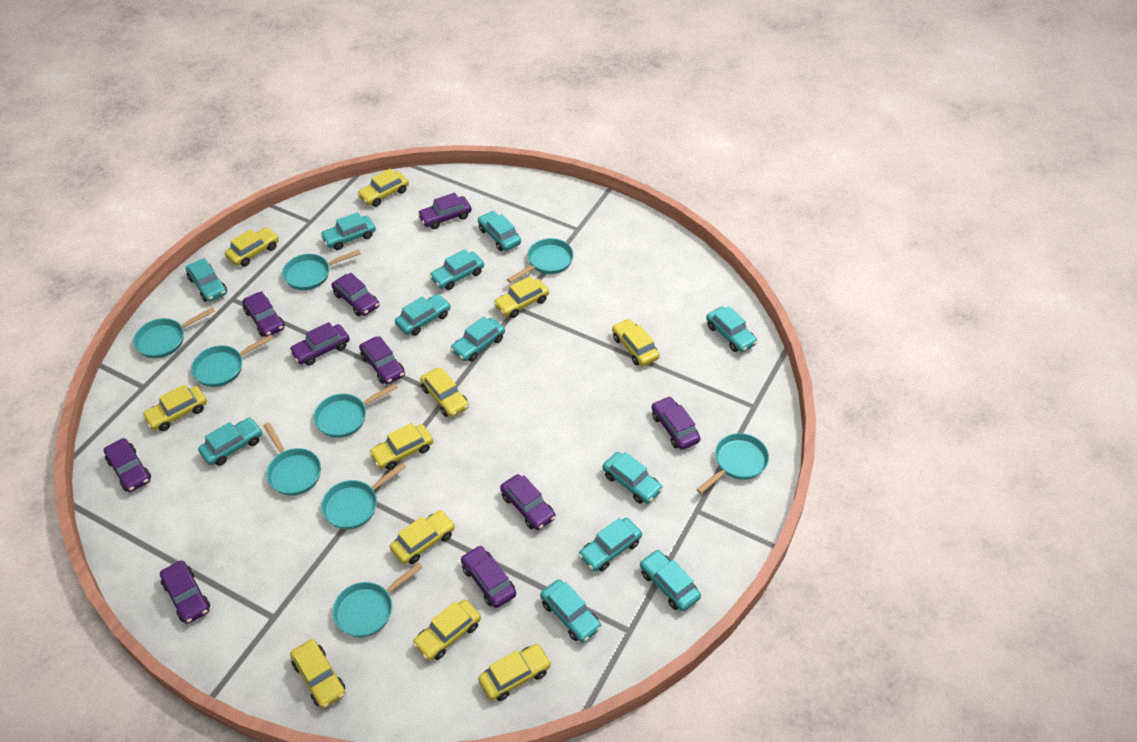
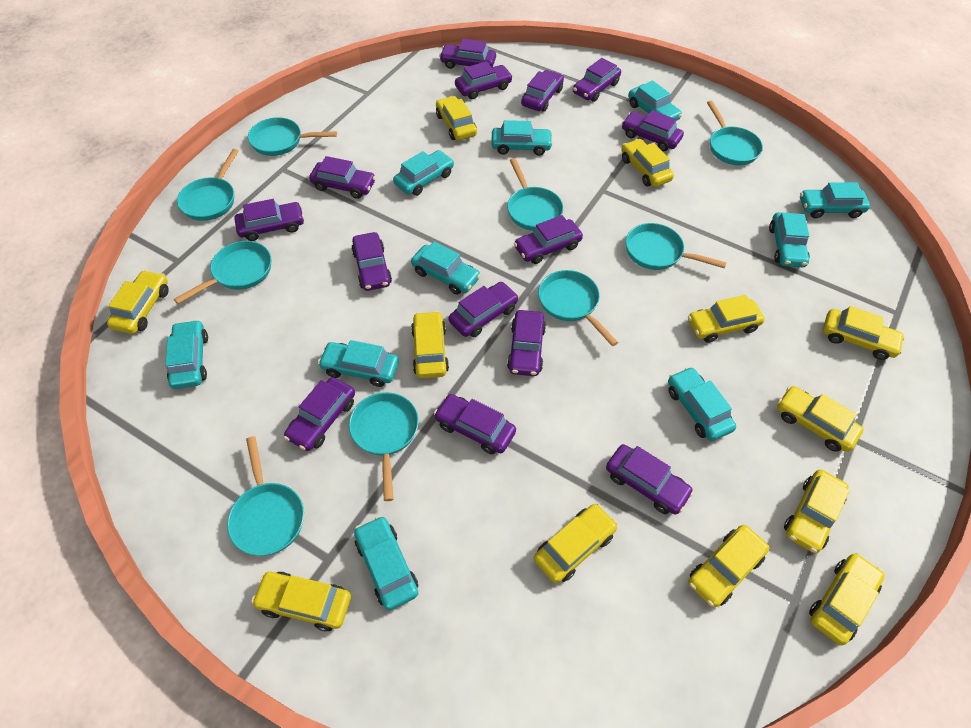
purple car: 10 -> 14
turquoise car: 12 -> 10
yellow car: 11 -> 12

